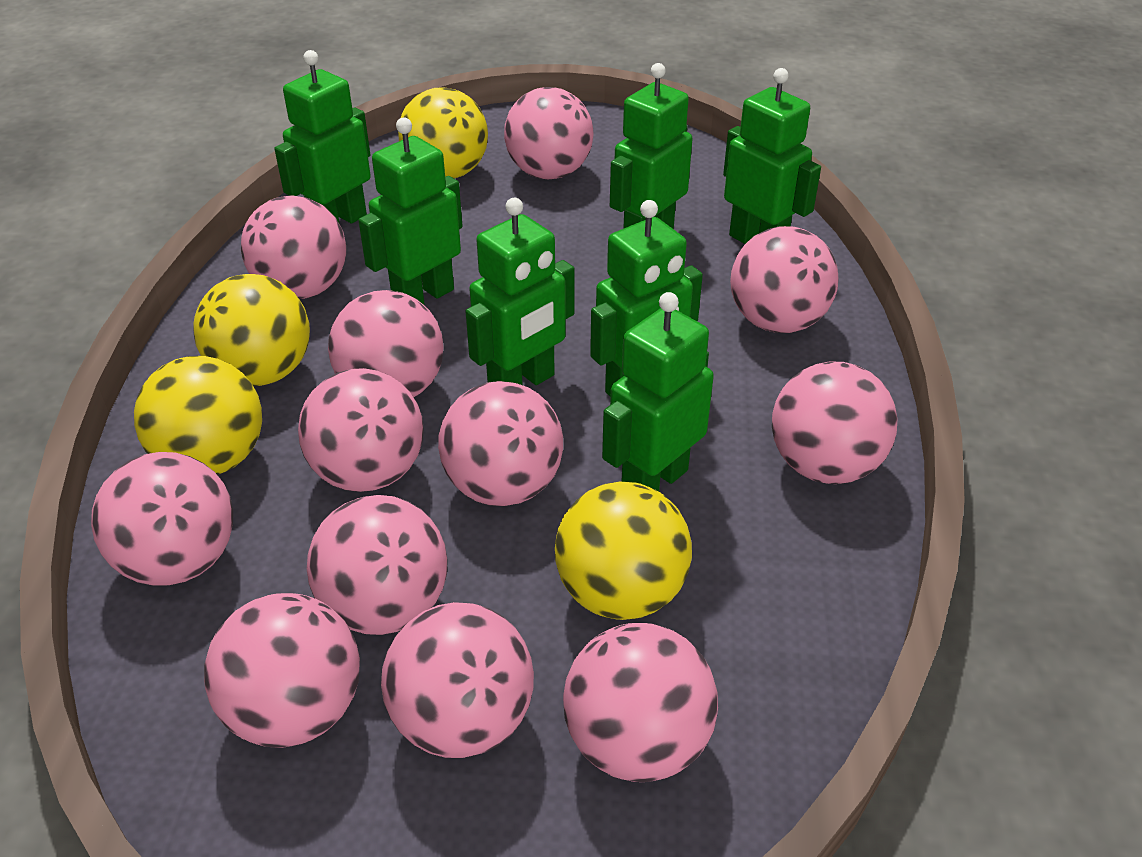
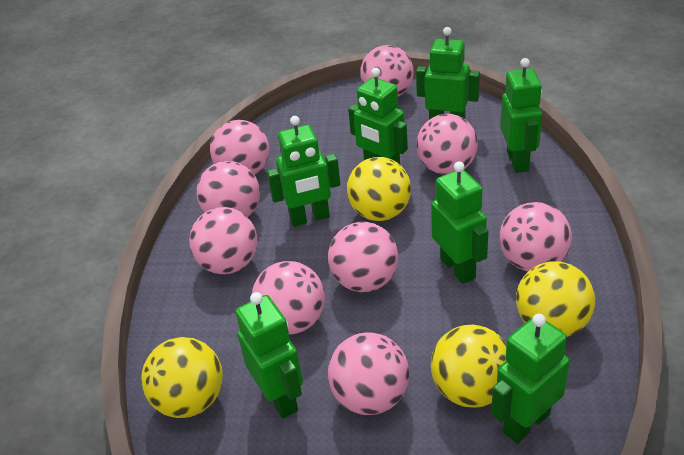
pink ball: 12 -> 9

